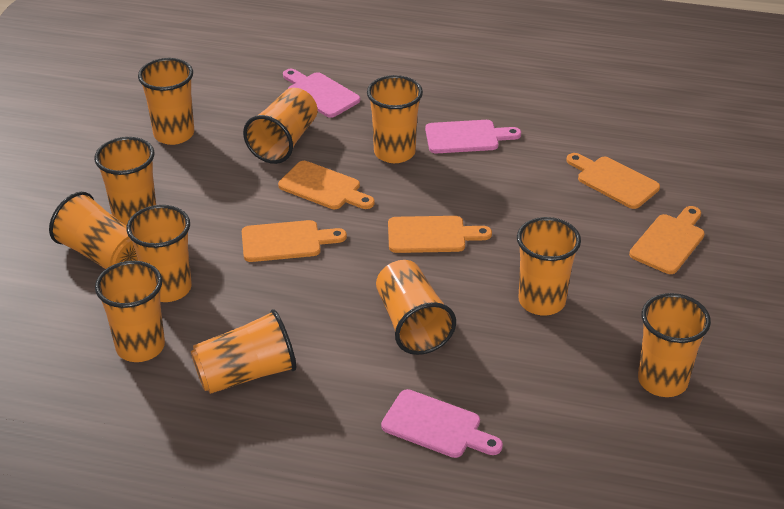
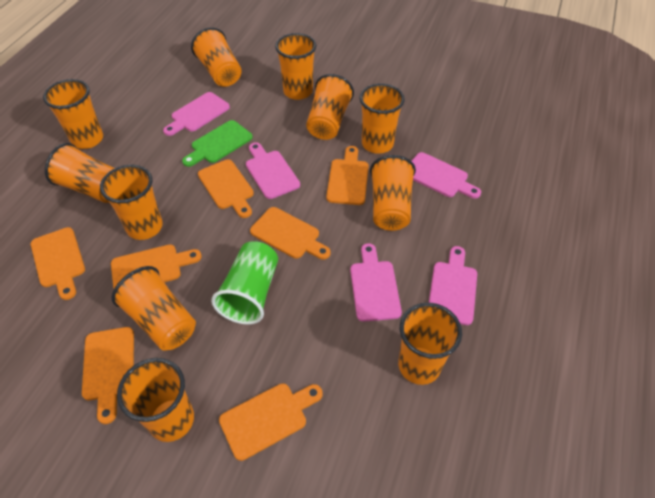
green cup: 0 -> 1
green cutting board: 0 -> 1
orange cutting board: 5 -> 7
pink cutting board: 3 -> 5

